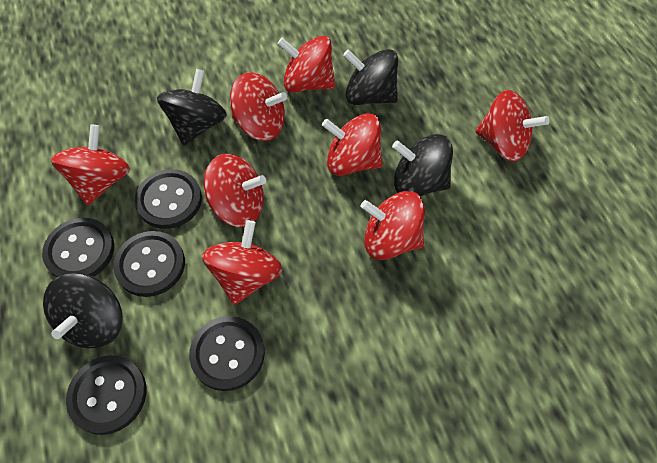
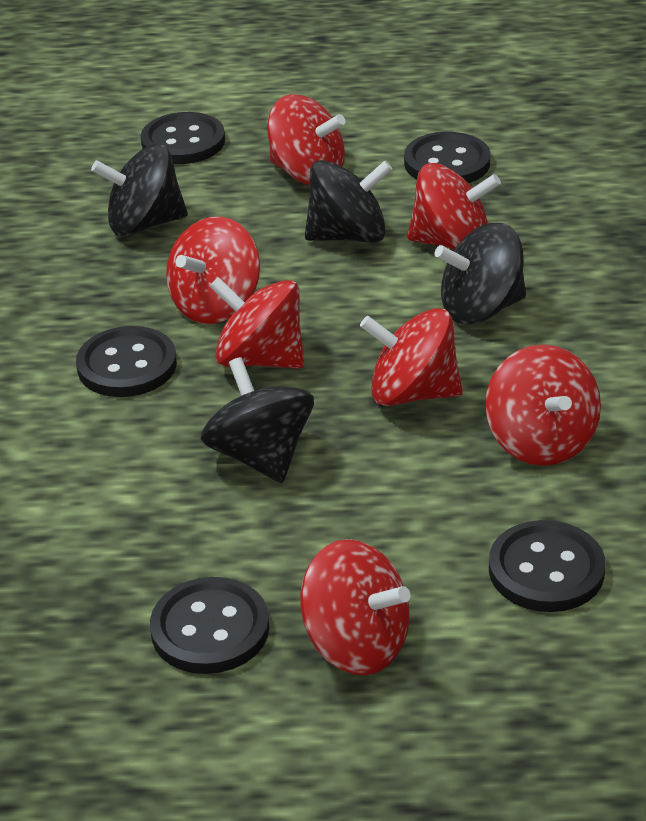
red spinning top: 8 -> 7

